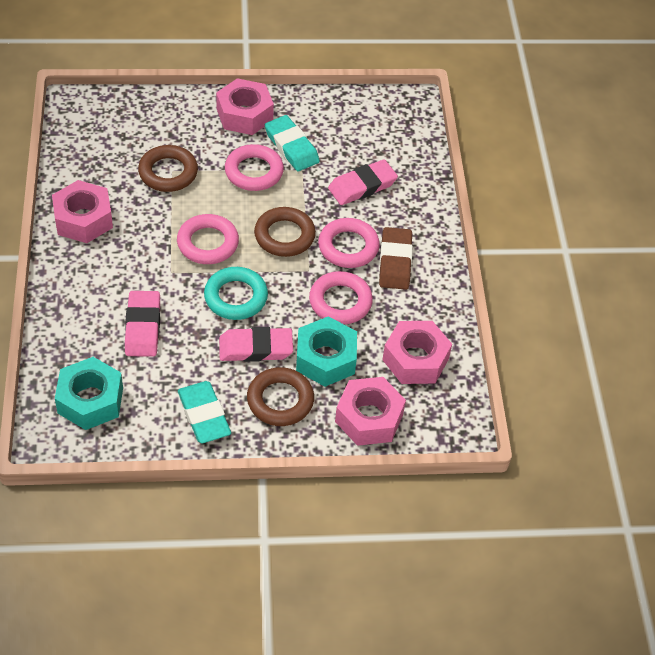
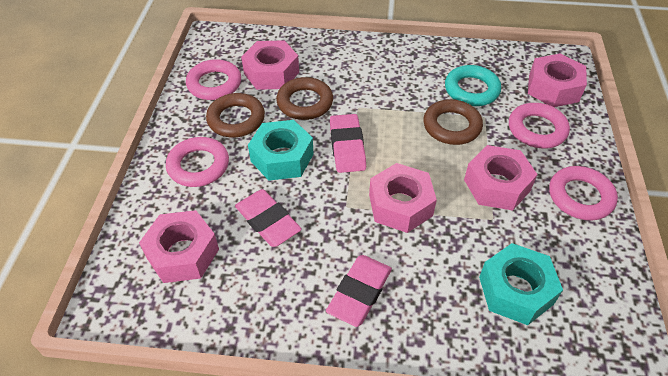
brown eraser: 1 -> 0
pink nut: 4 -> 5
turquoise eraser: 2 -> 0

